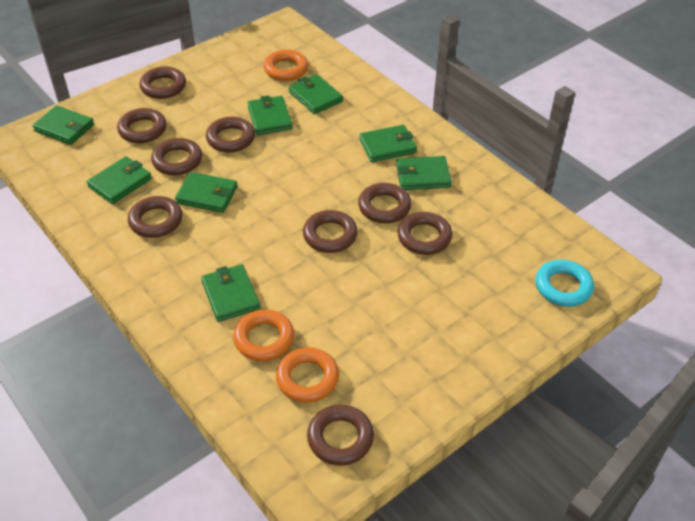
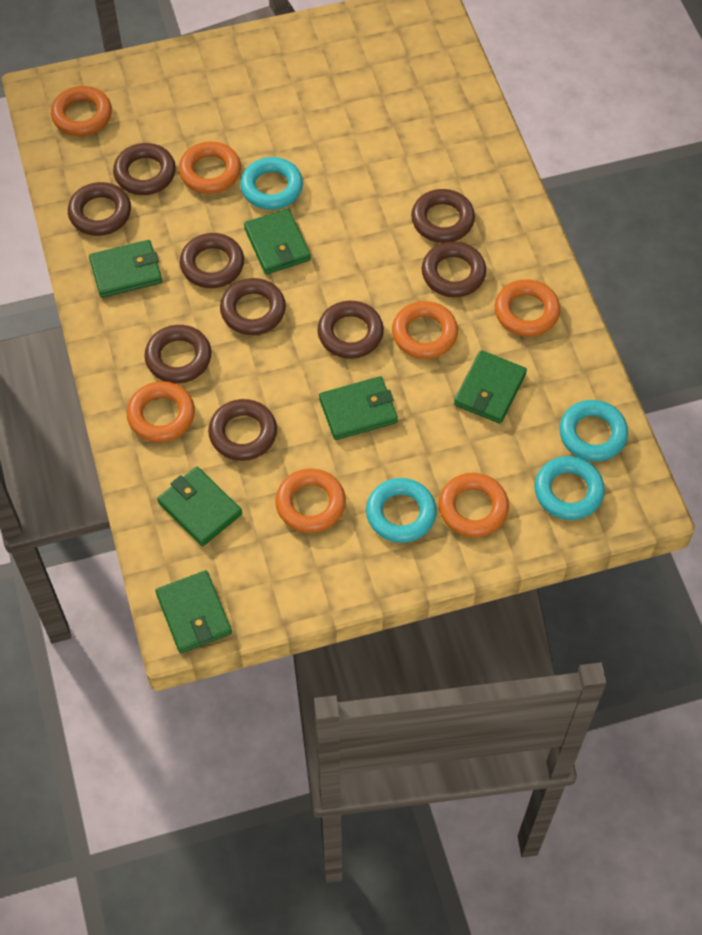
green wallet: 8 -> 6
orange ring: 3 -> 7
turquoise ring: 1 -> 4

